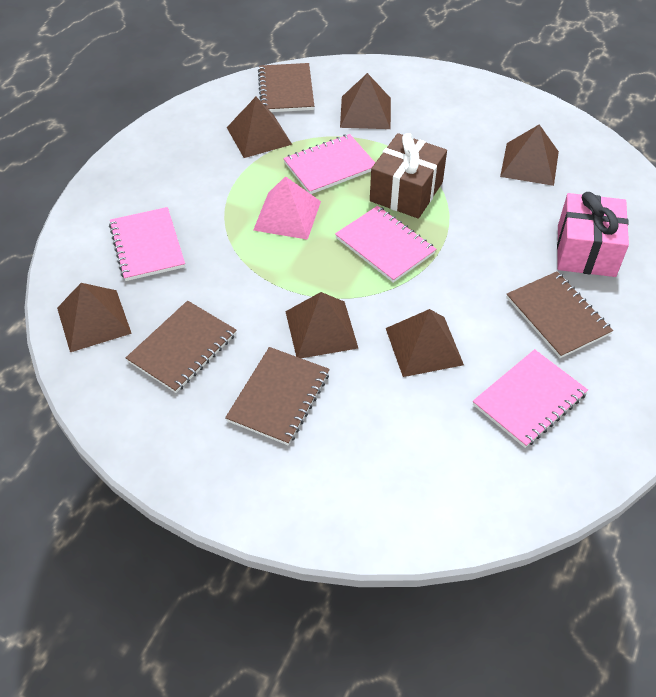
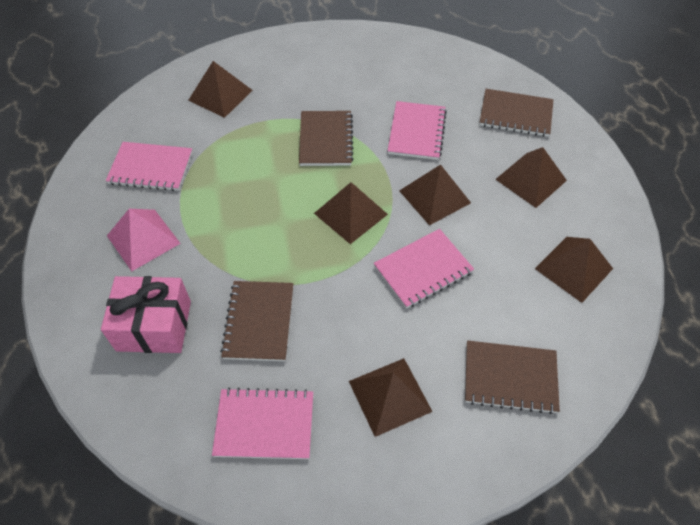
brown gift: 1 -> 0

